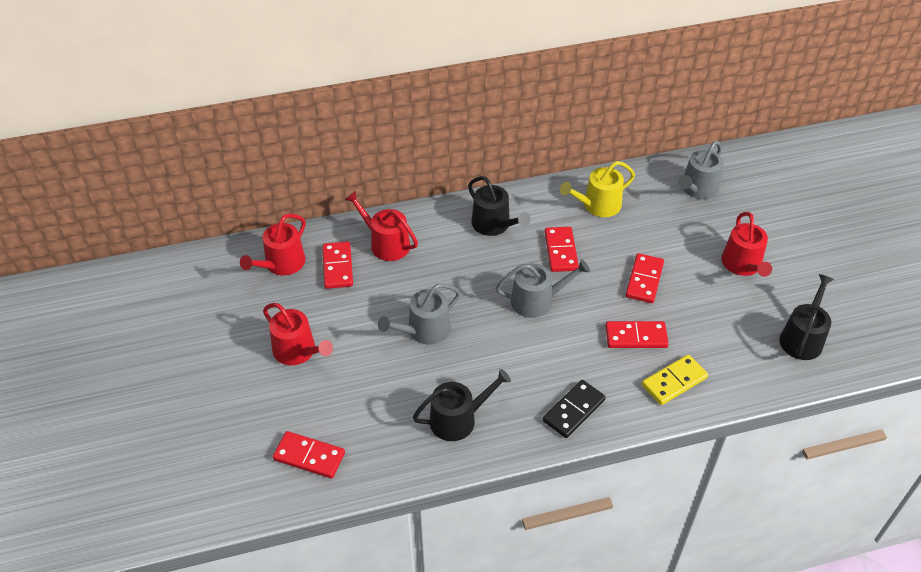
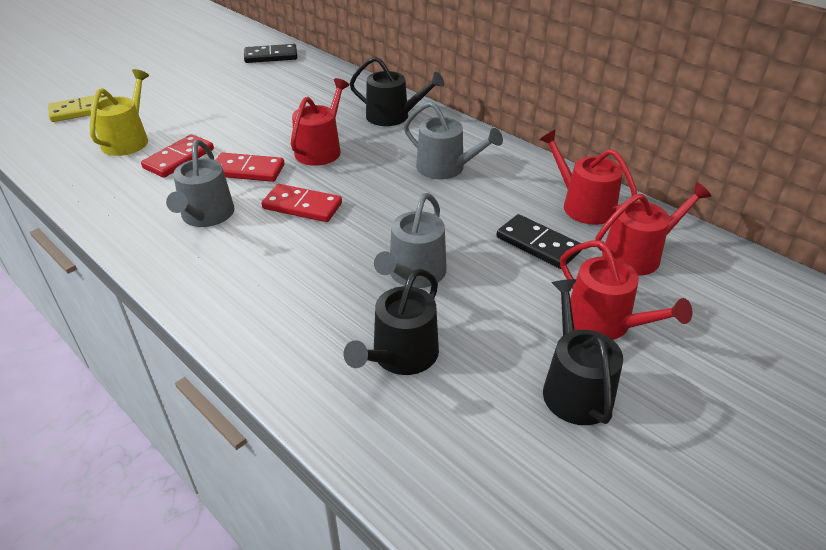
black domino: 1 -> 2
red domino: 5 -> 3

